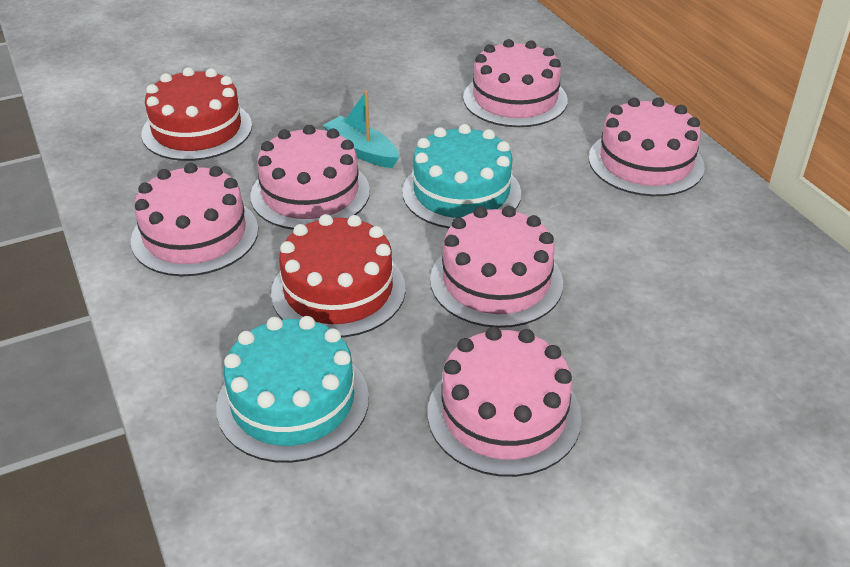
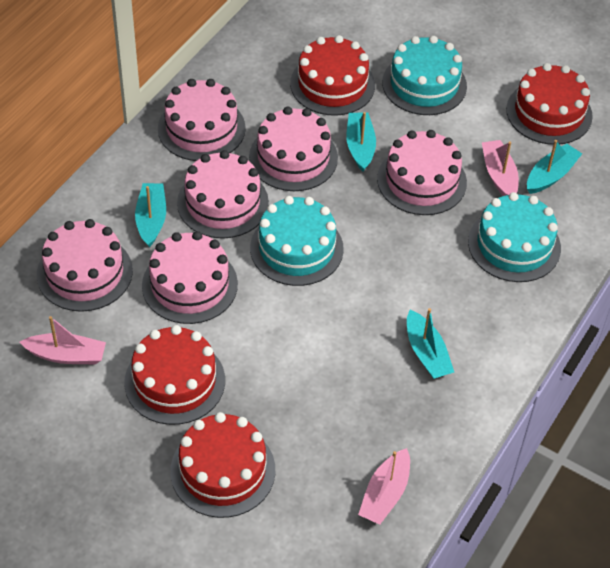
pink boat: 0 -> 3
red cake: 2 -> 4
turquoise boat: 1 -> 4
turquoise cake: 2 -> 3

